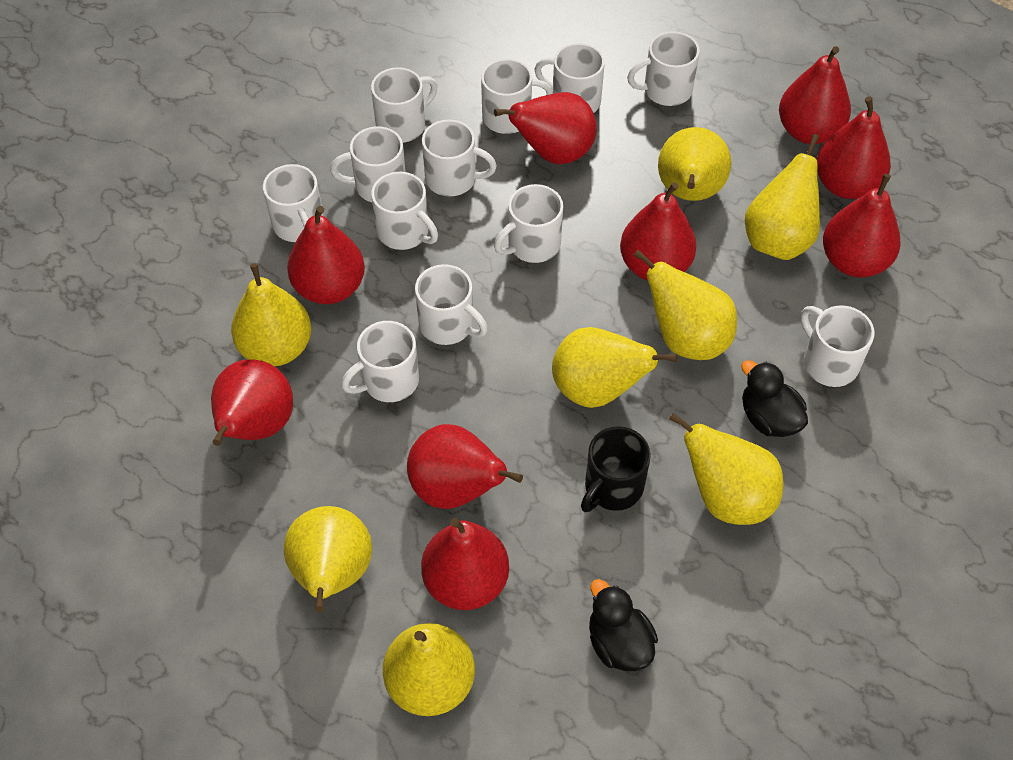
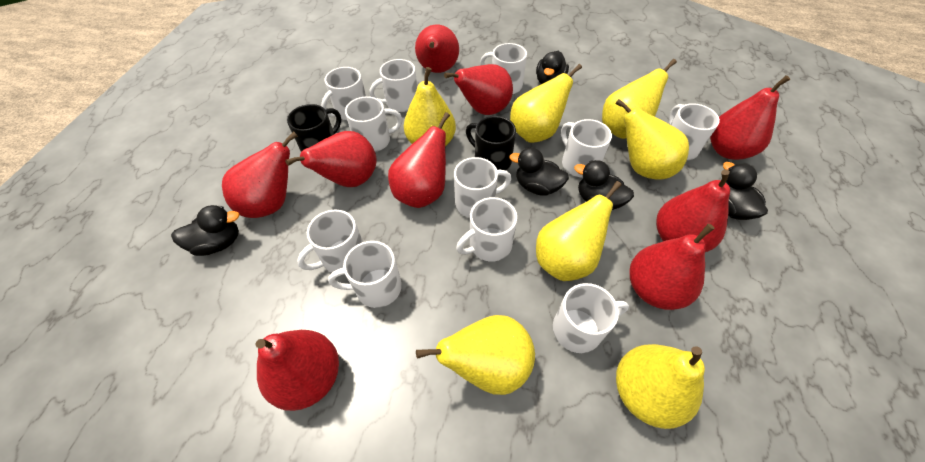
black duck: 2 -> 5
black mug: 1 -> 2
white mug: 12 -> 11
yellow pear: 8 -> 7

